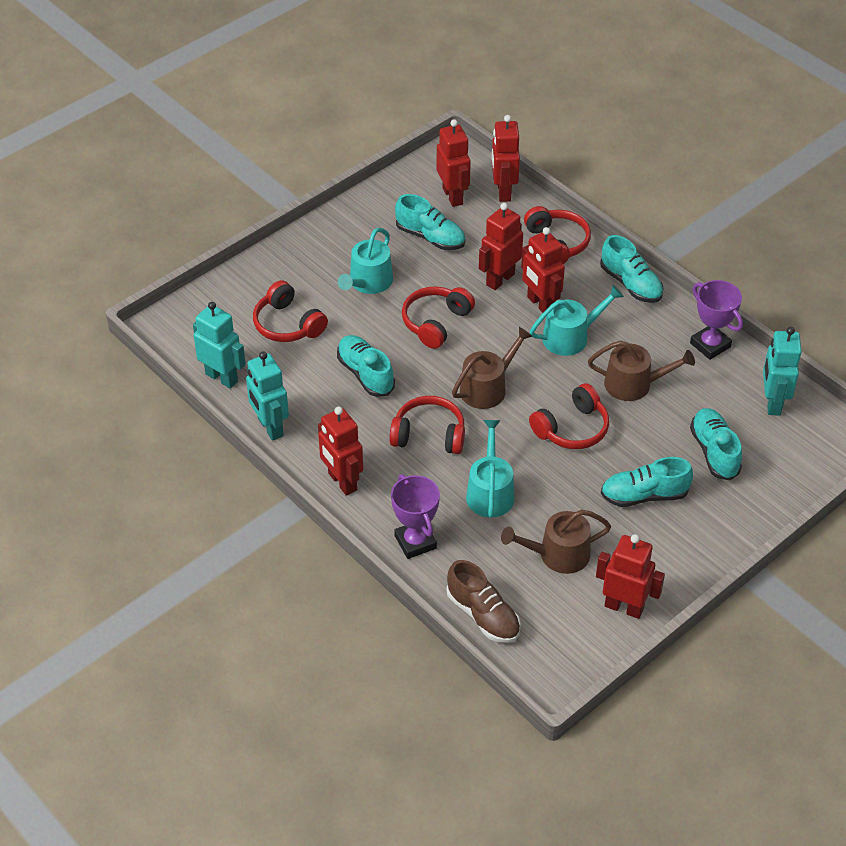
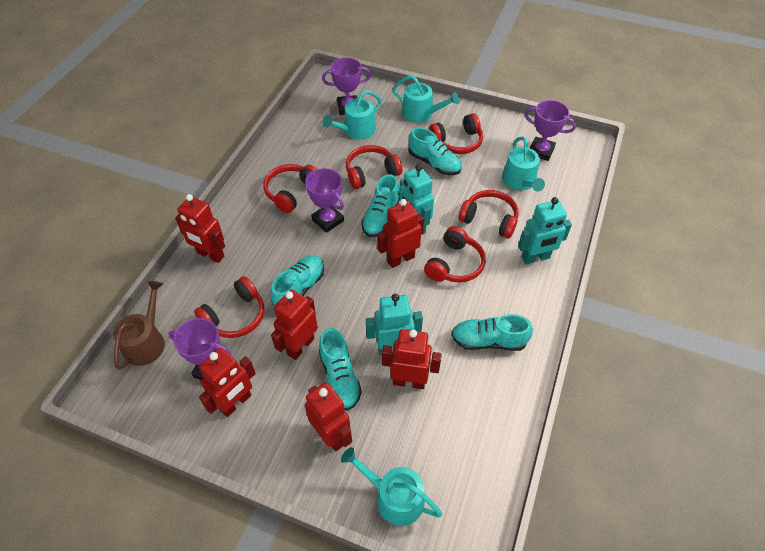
brown shoe: 1 -> 0
brown watering can: 3 -> 1
purple trophy: 2 -> 4
red headphones: 5 -> 6
turquoise watering can: 3 -> 4

